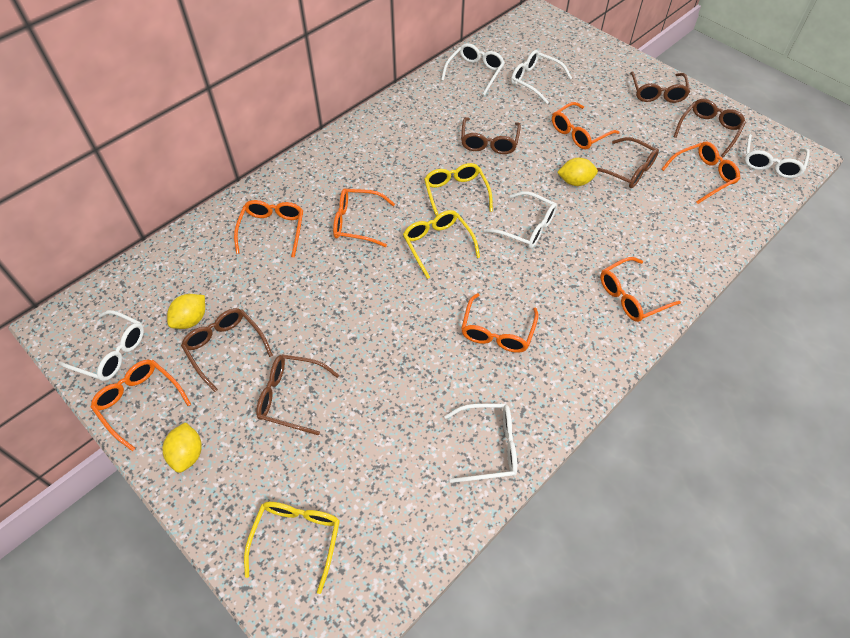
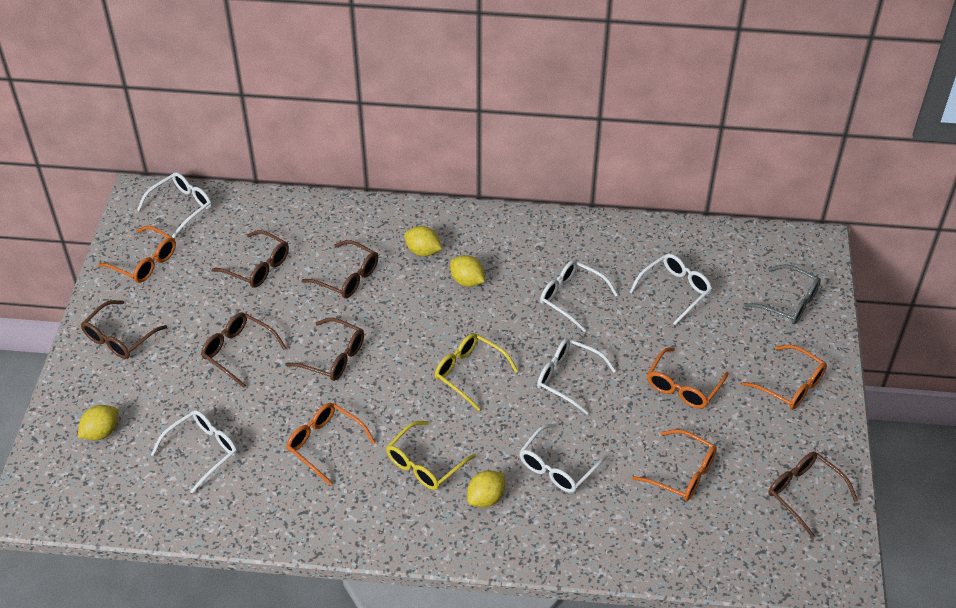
grey glasses: 0 -> 1
orange glasses: 7 -> 5
yellow glasses: 3 -> 2
yellow lemon: 3 -> 4

